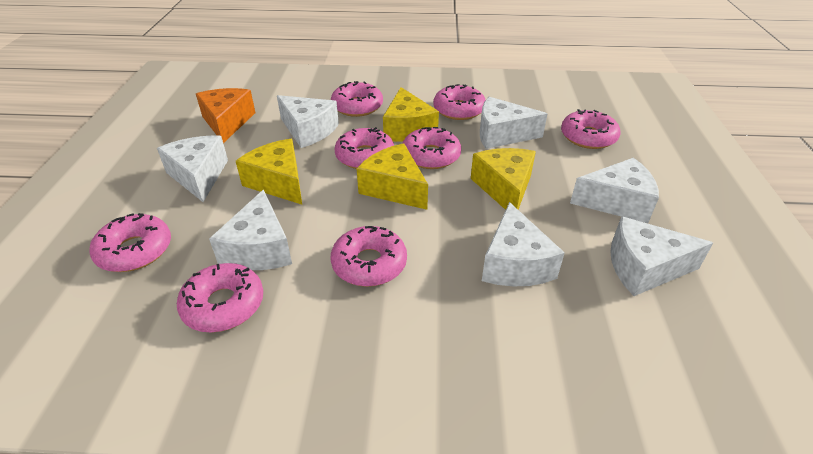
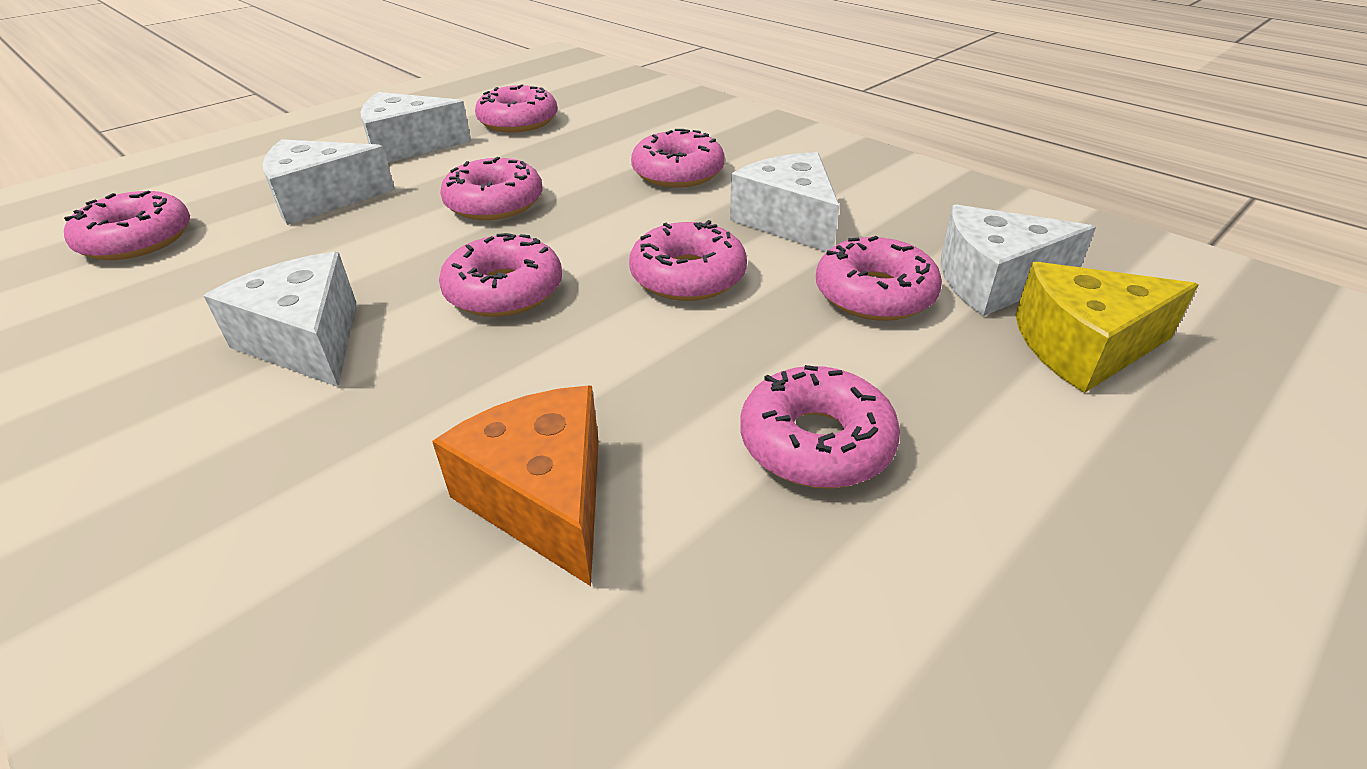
white cheese: 7 -> 5
yellow cheese: 4 -> 1

